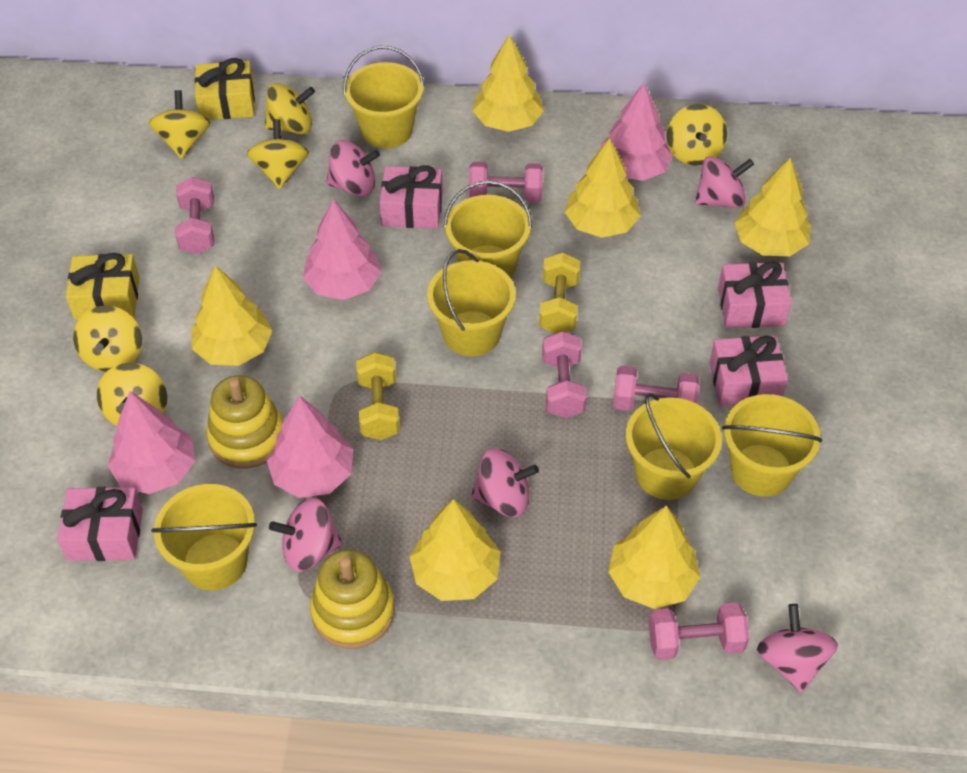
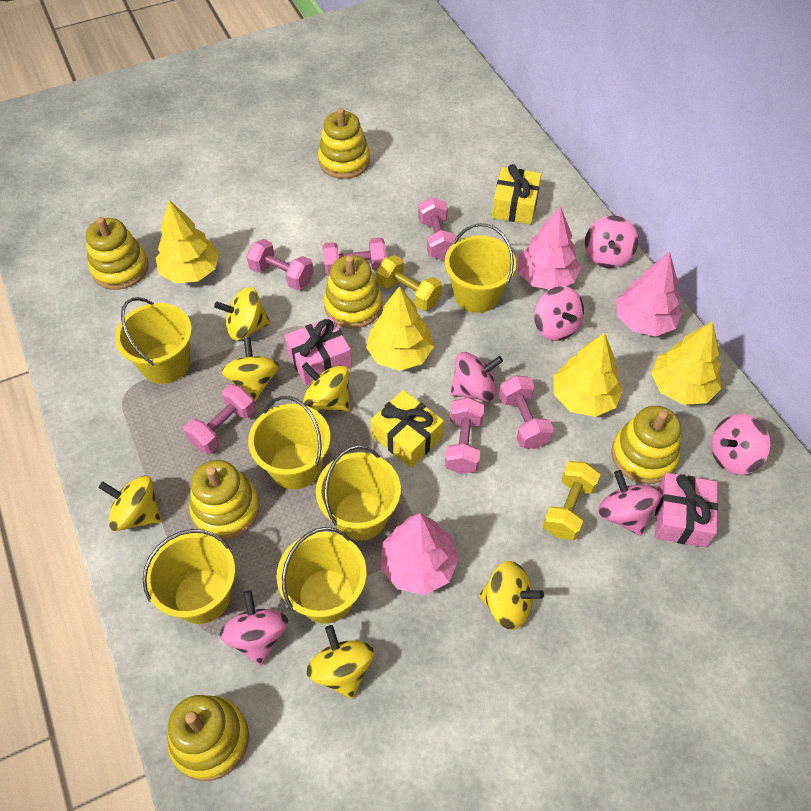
pink dumbbell: 5 -> 6
pink gift: 4 -> 2
pink spinning top: 5 -> 6
pink tree: 4 -> 3
yellow stacking toy: 2 -> 6
yellow tree: 6 -> 4

